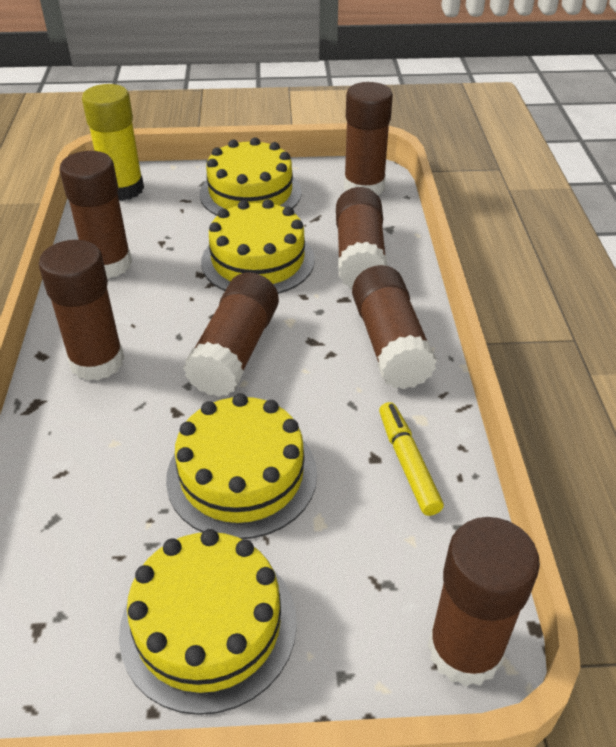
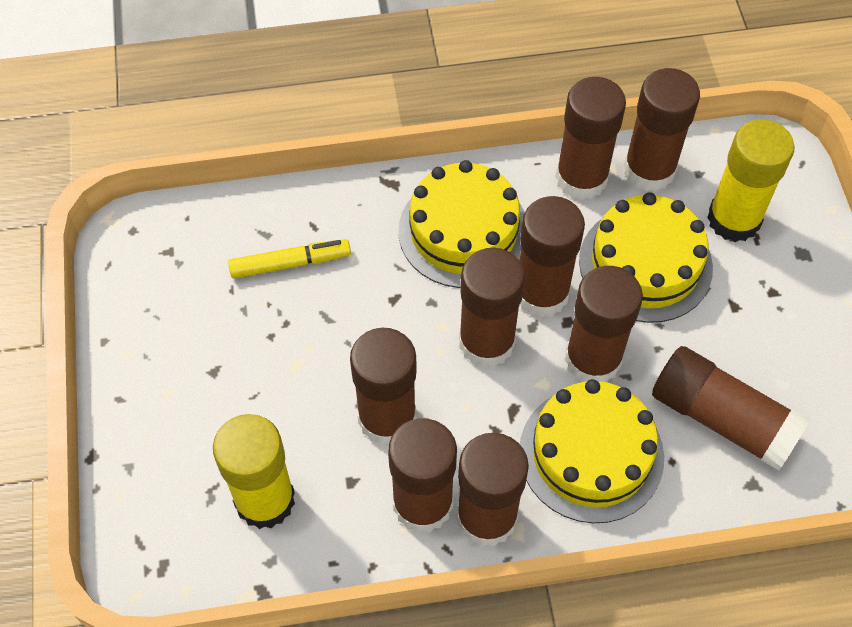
brown glue stick: 7 -> 9
yellow cake: 4 -> 3
yellow glue stick: 1 -> 2

